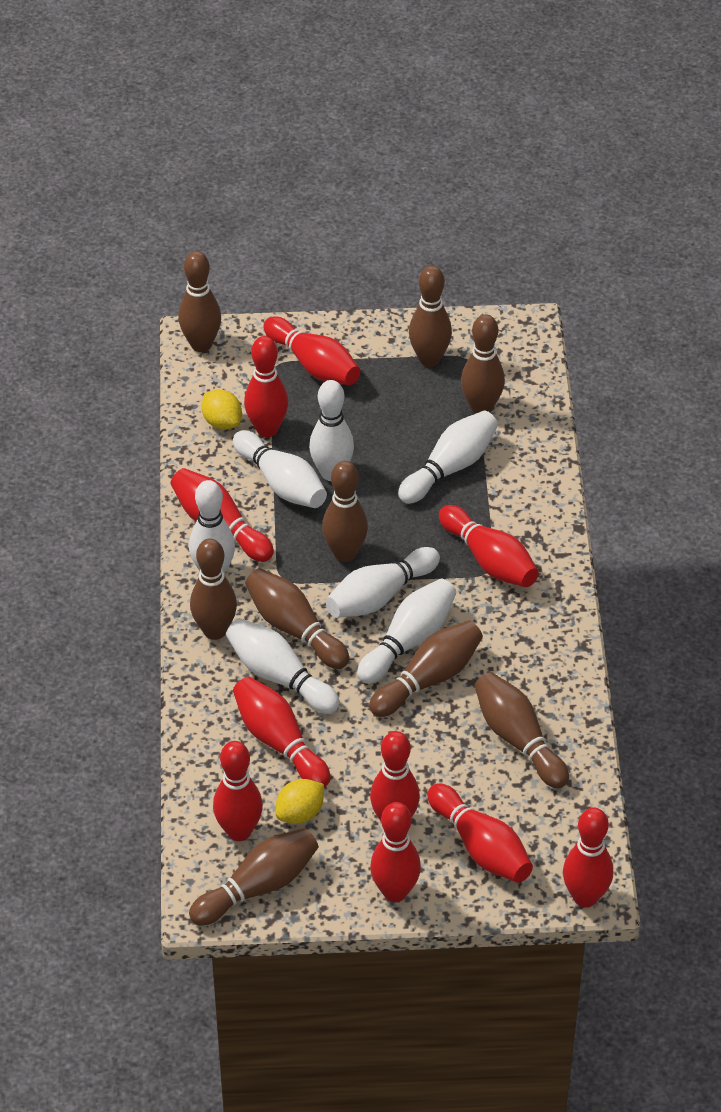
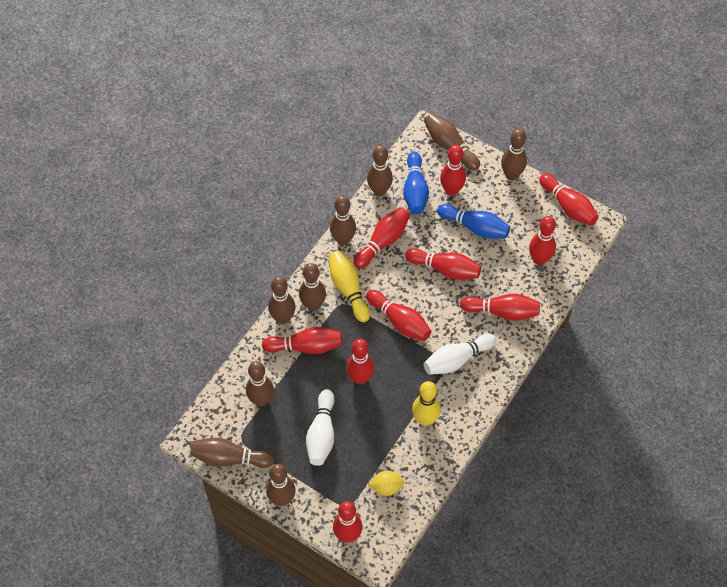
blue bowling pin: 0 -> 2
white bowling pin: 7 -> 2
yellow bowling pin: 0 -> 2
yellow lemon: 2 -> 1

